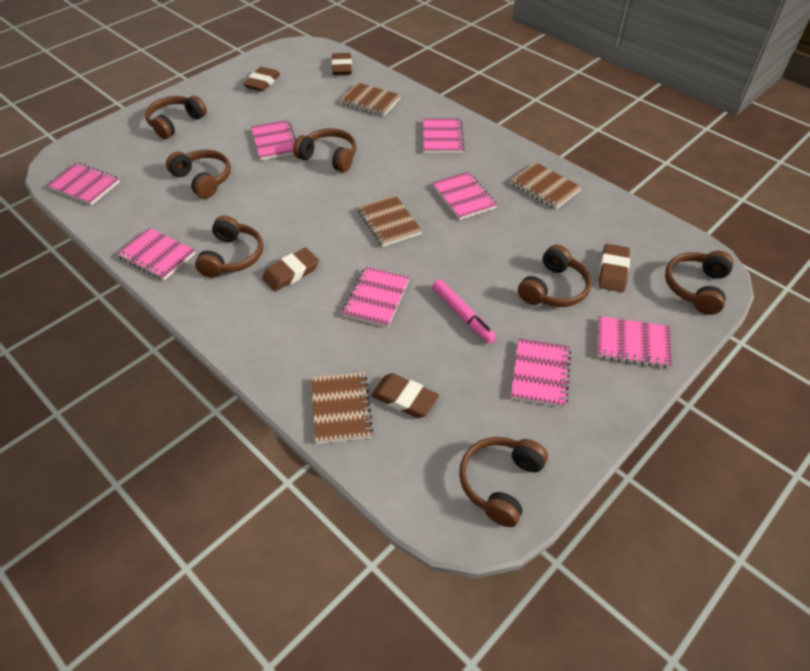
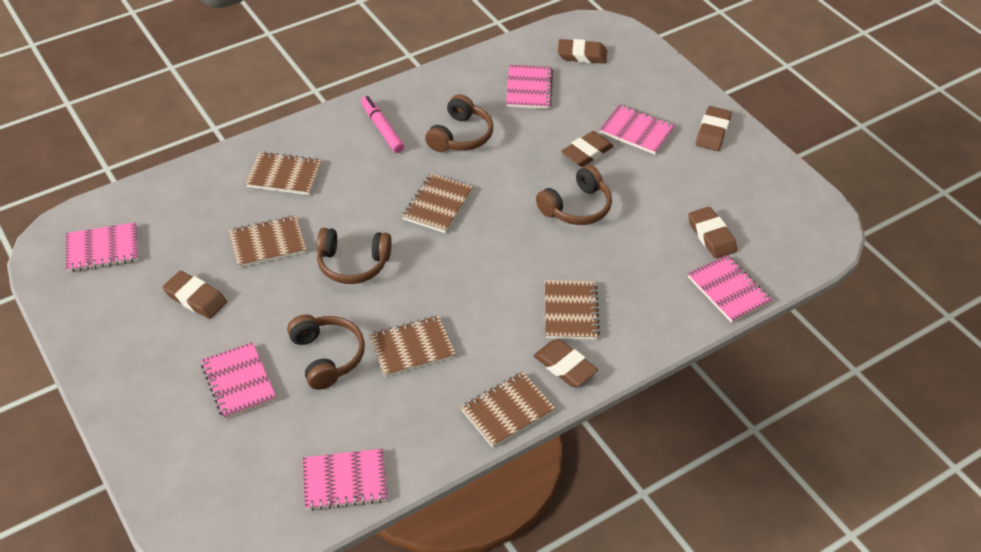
brown eraser: 5 -> 6
brown headphones: 7 -> 4
brown notebook: 4 -> 6
pink notebook: 8 -> 6

